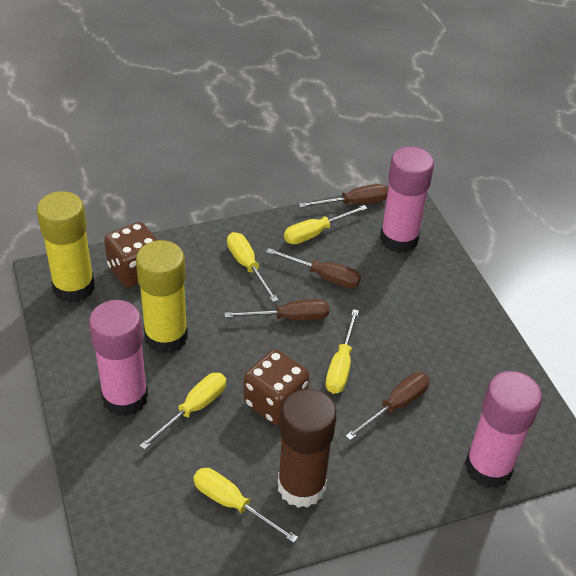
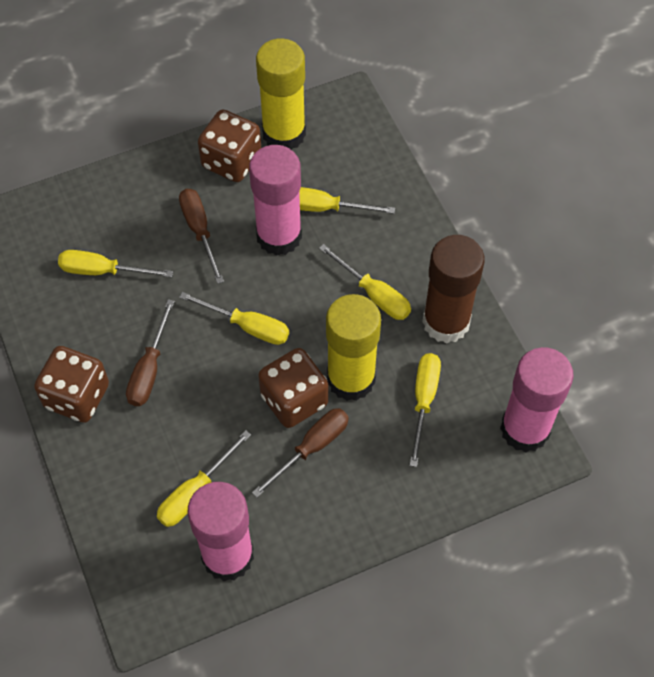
brown dice: 2 -> 3
brown screwdriver: 4 -> 3
yellow screwdriver: 5 -> 6

